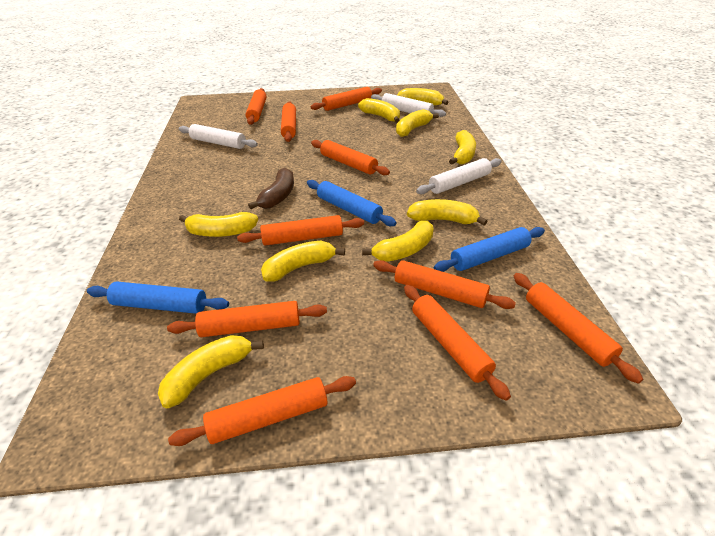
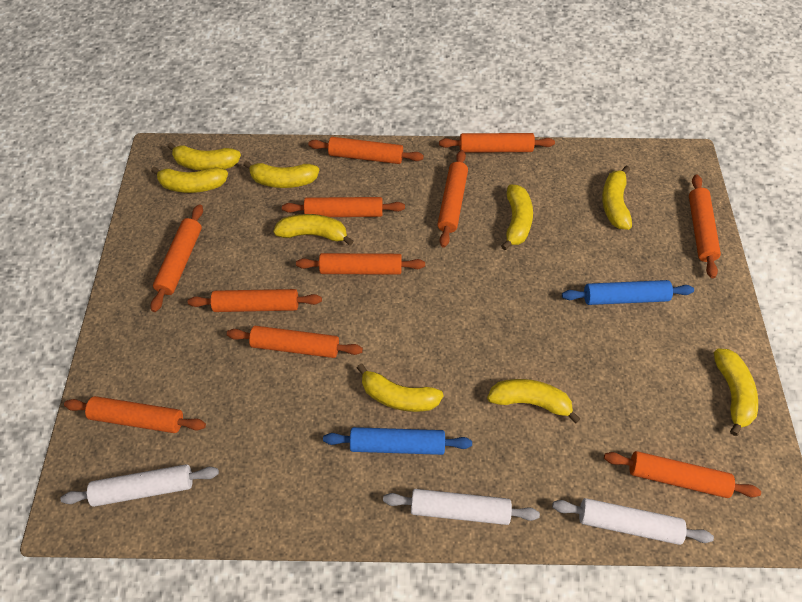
blue rolling pin: 3 -> 2
brown banana: 1 -> 0
orange rolling pin: 10 -> 11

